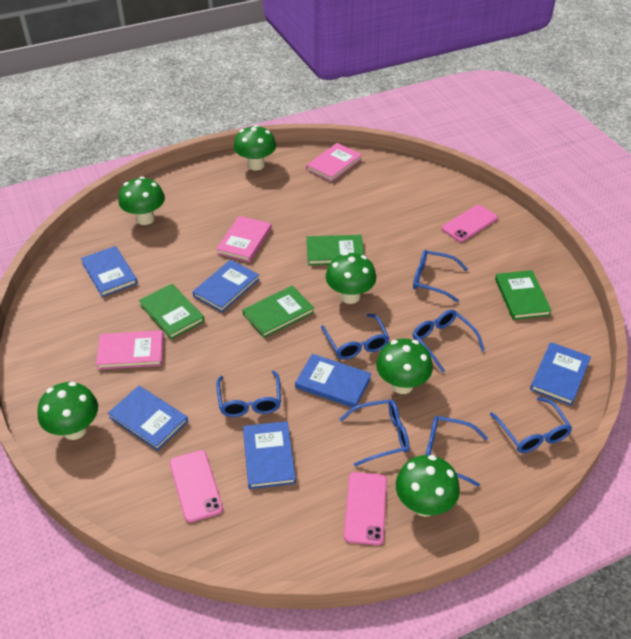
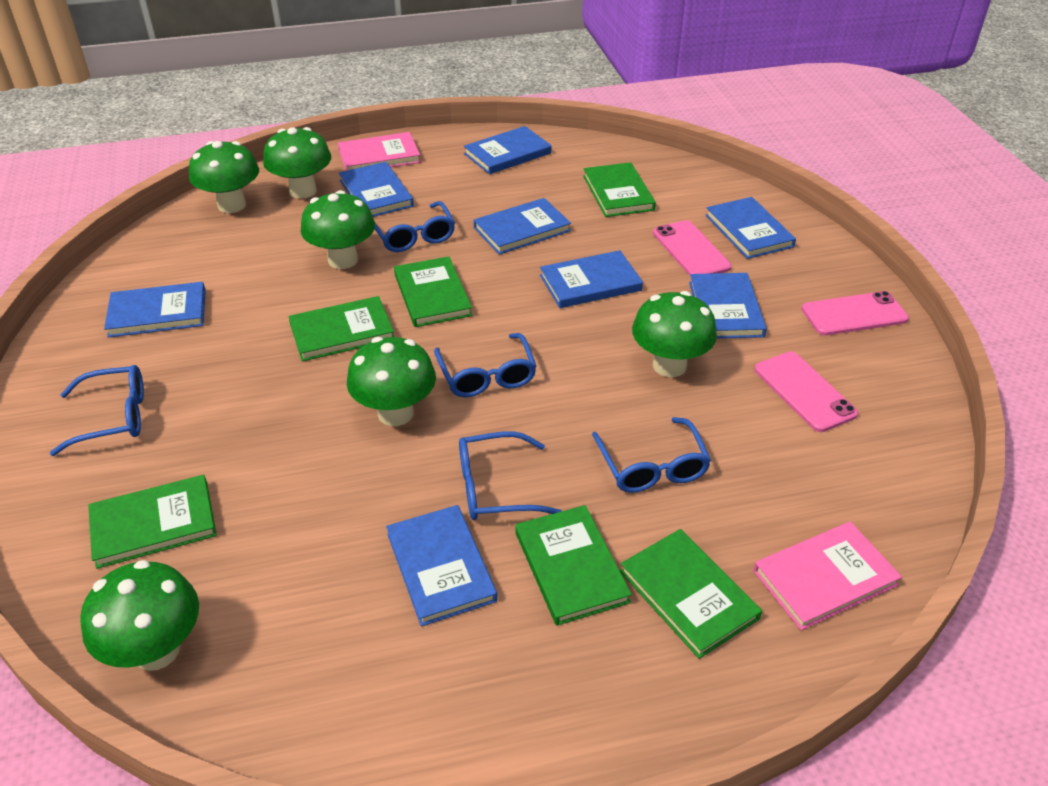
blue book: 6 -> 8
blue glasses: 7 -> 5
green book: 4 -> 6
pink book: 3 -> 2

